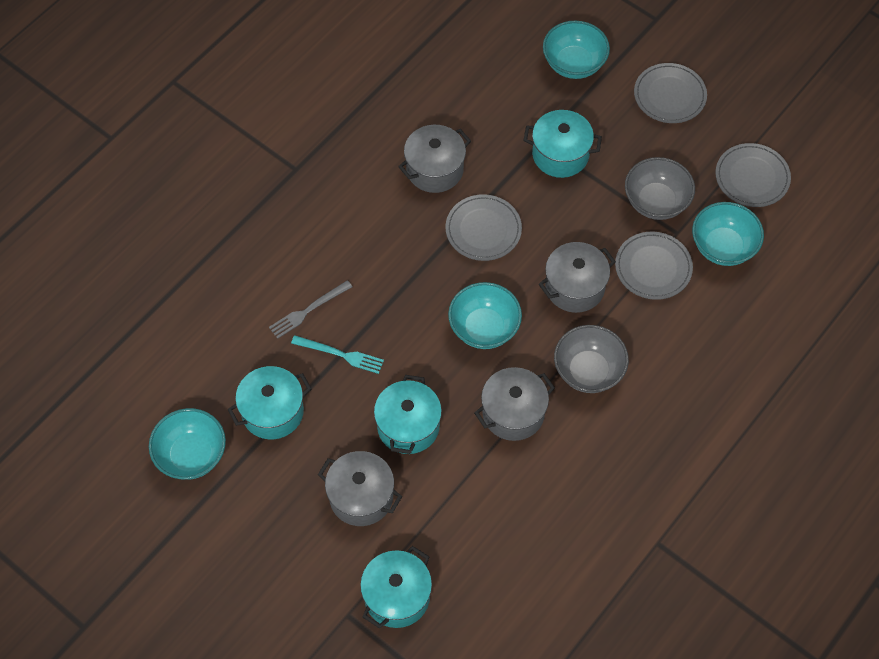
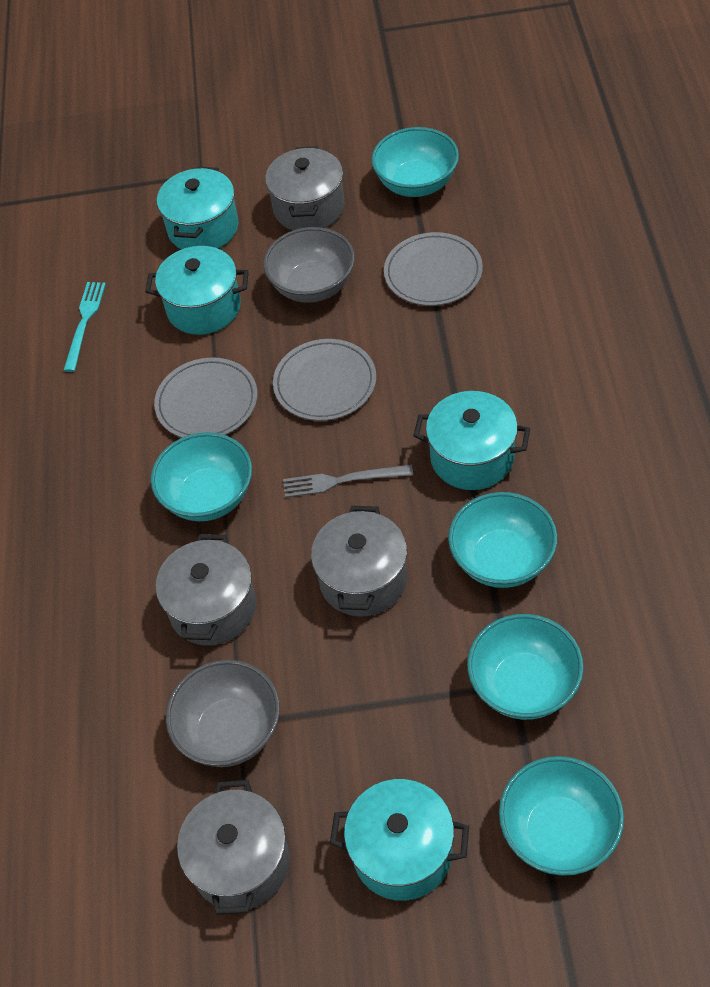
grey plate: 4 -> 3
turquoise bowl: 4 -> 5

